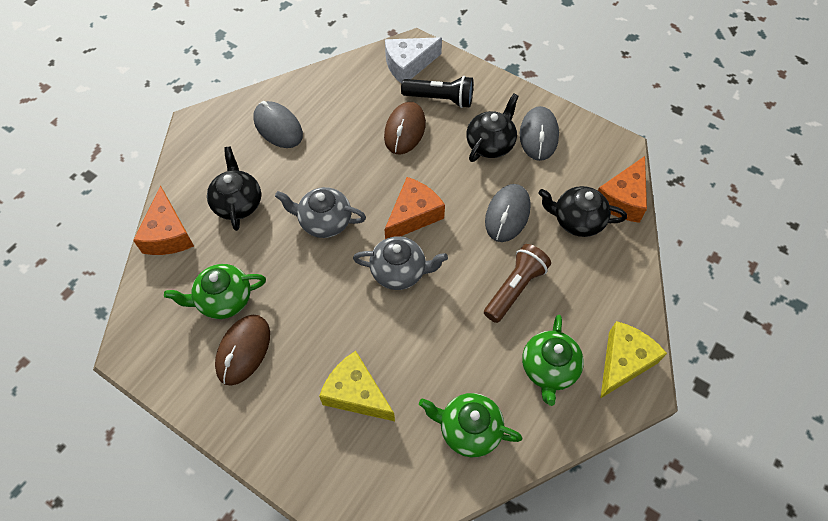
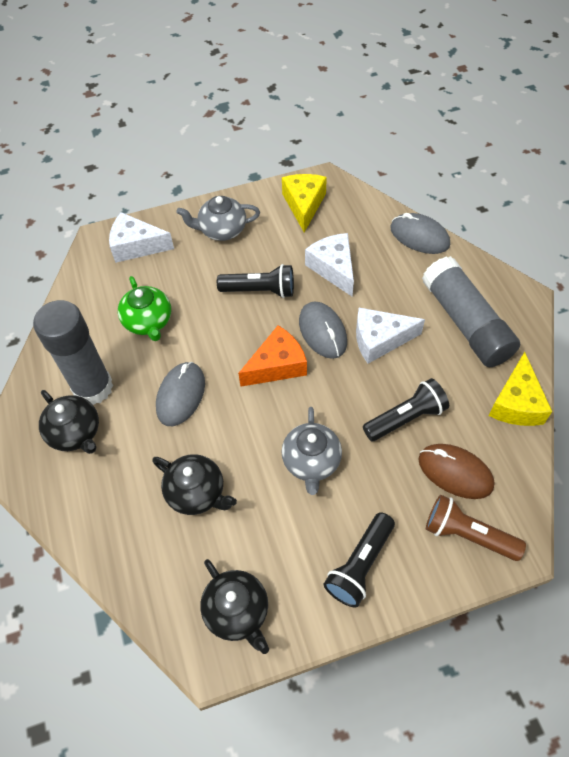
black flashlight: 1 -> 3
brown mouse: 2 -> 1
green teapot: 3 -> 1
grey glue stick: 0 -> 2
orange cheese: 3 -> 1
white cheese: 1 -> 3

